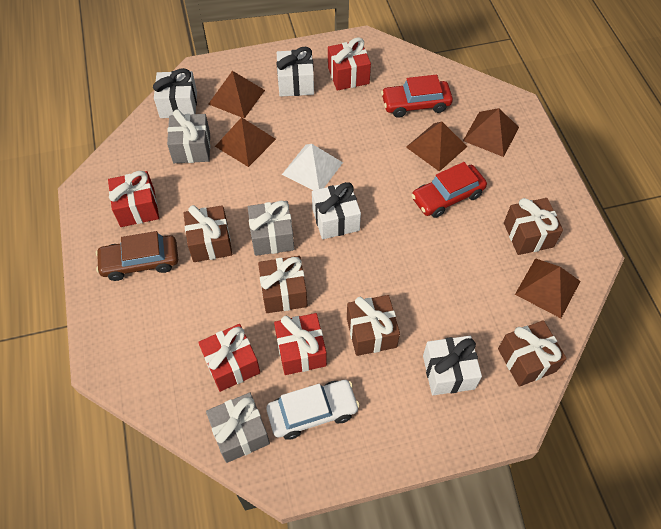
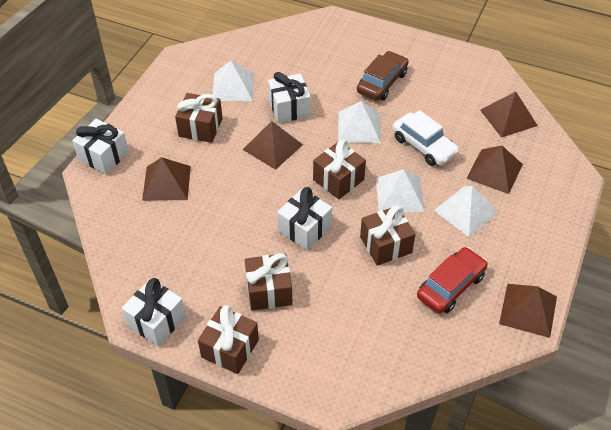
grey gift: 3 -> 0
red car: 2 -> 1
red gift: 4 -> 0
white pyramid: 1 -> 4

